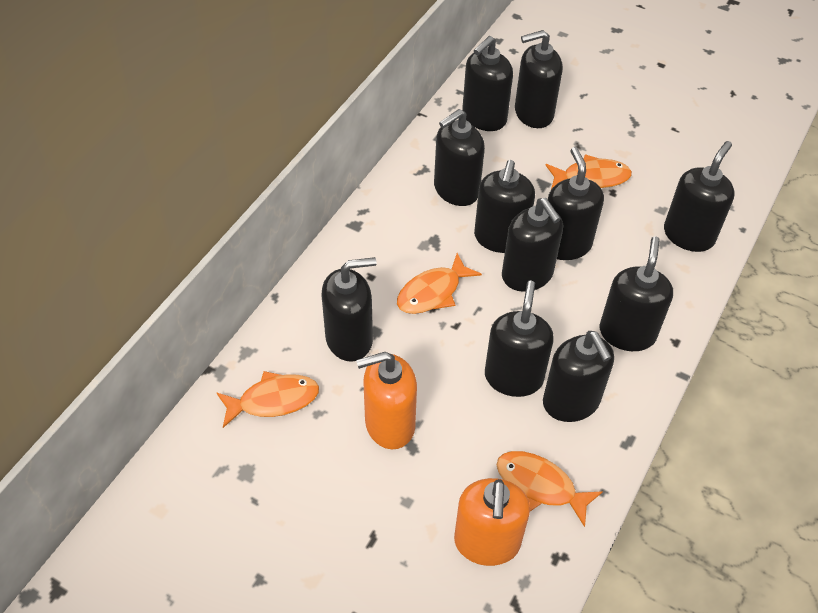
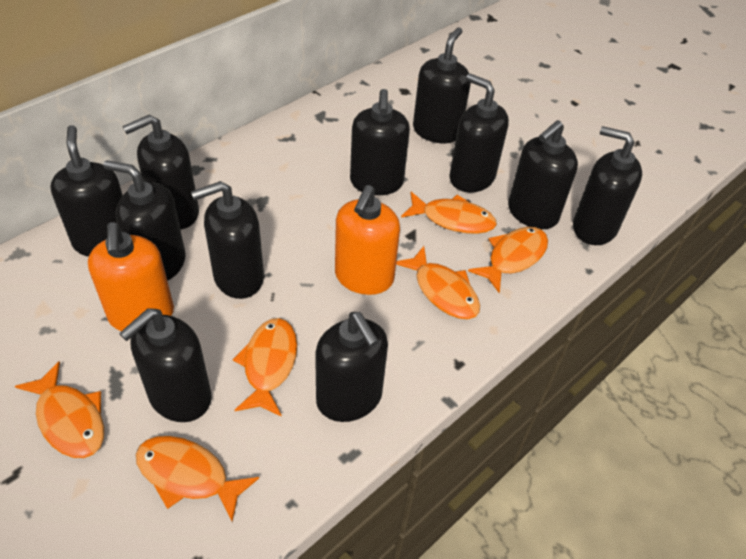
orange fish: 4 -> 6

